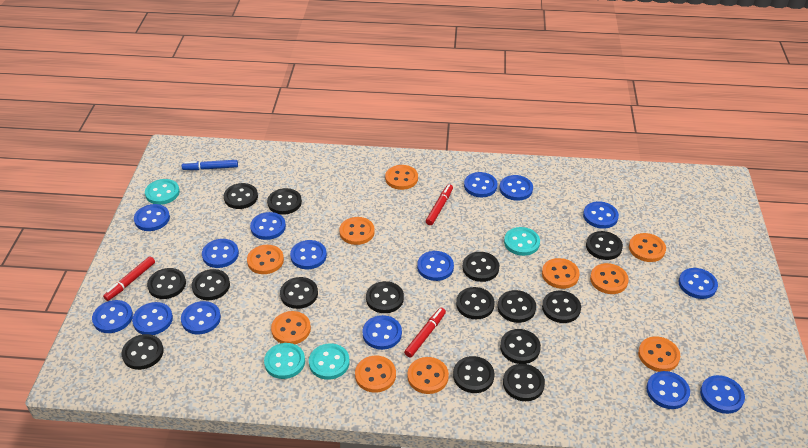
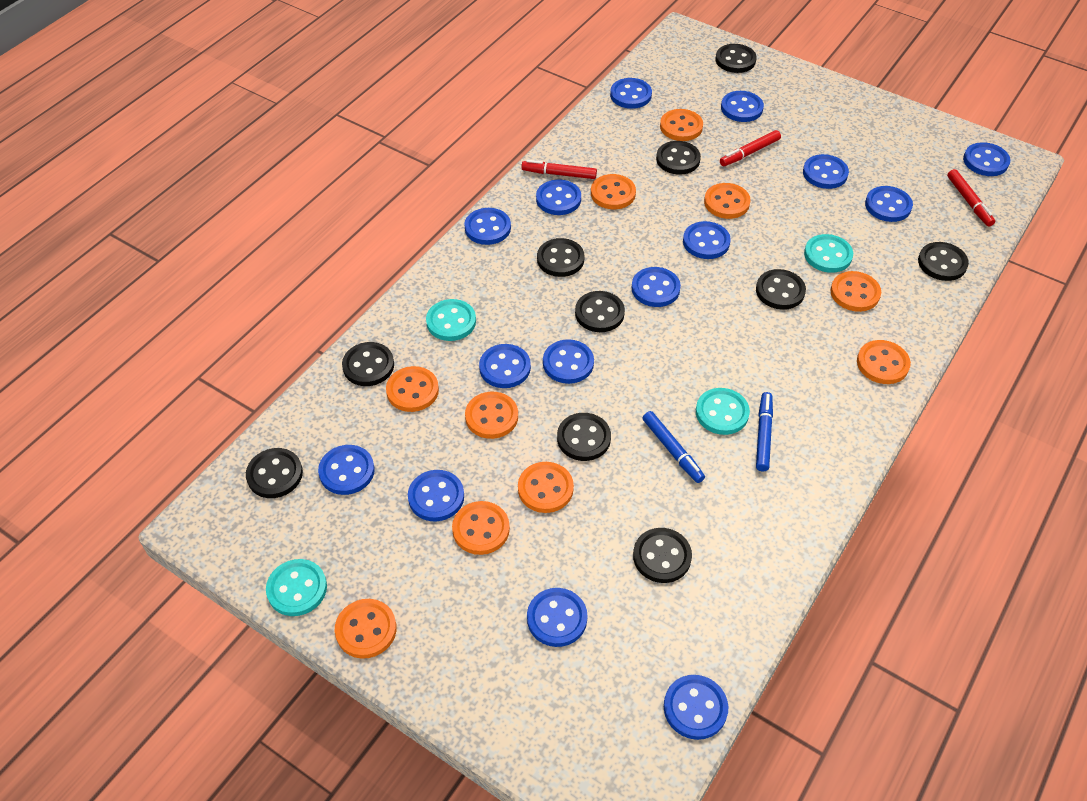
black button: 15 -> 10
blue marker: 1 -> 2

